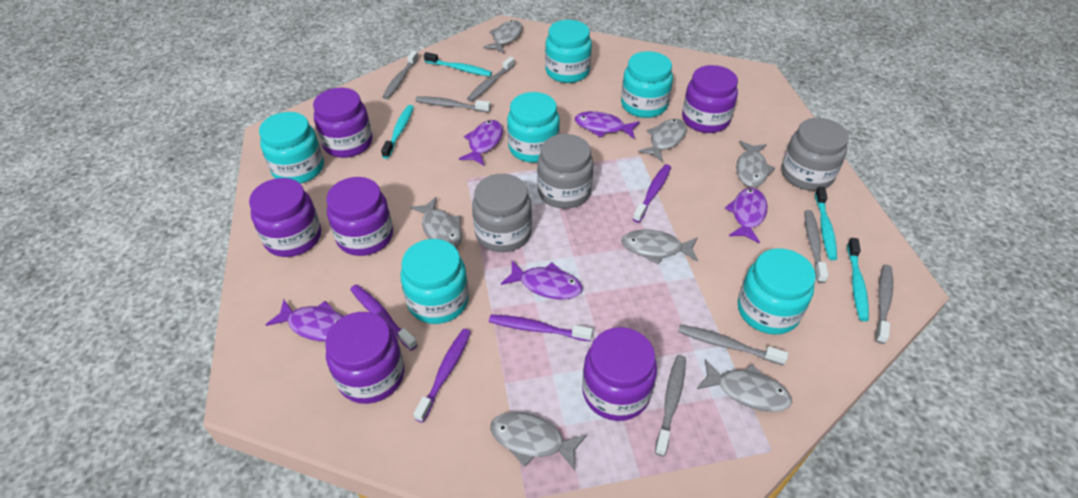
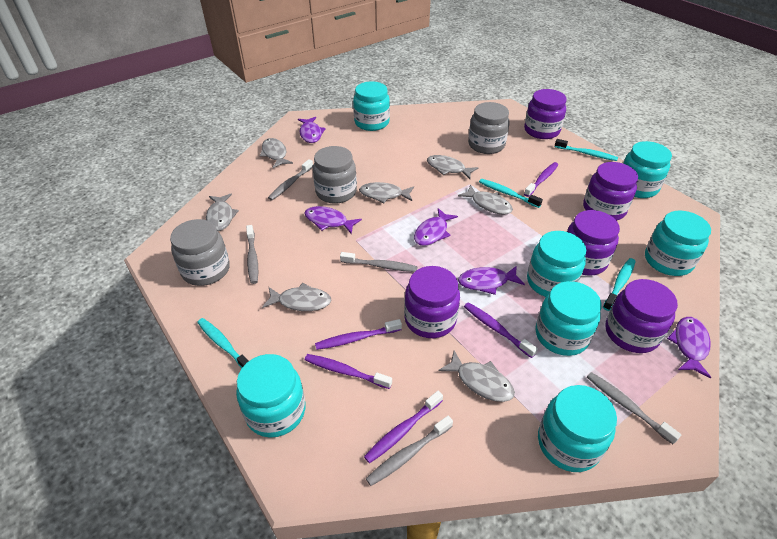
grey toothbrush: 7 -> 5
purple jar: 6 -> 5
purple toothbrush: 4 -> 5
turquoise jar: 6 -> 7

